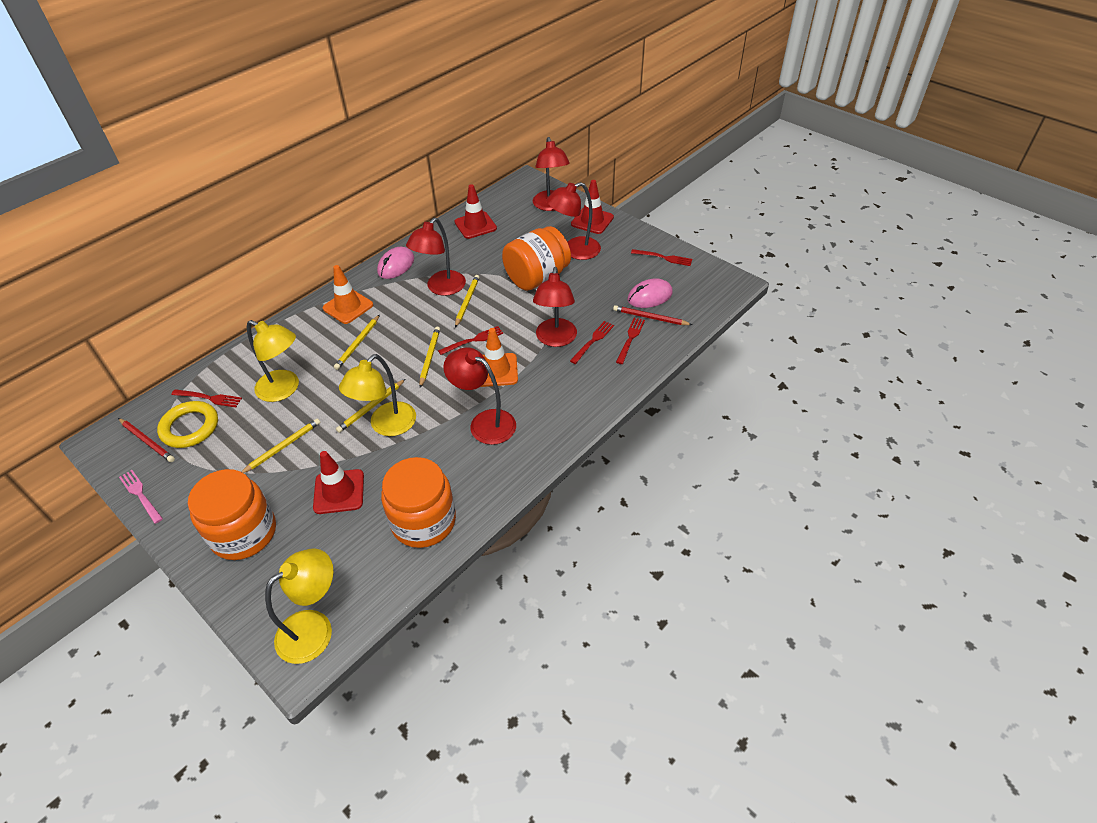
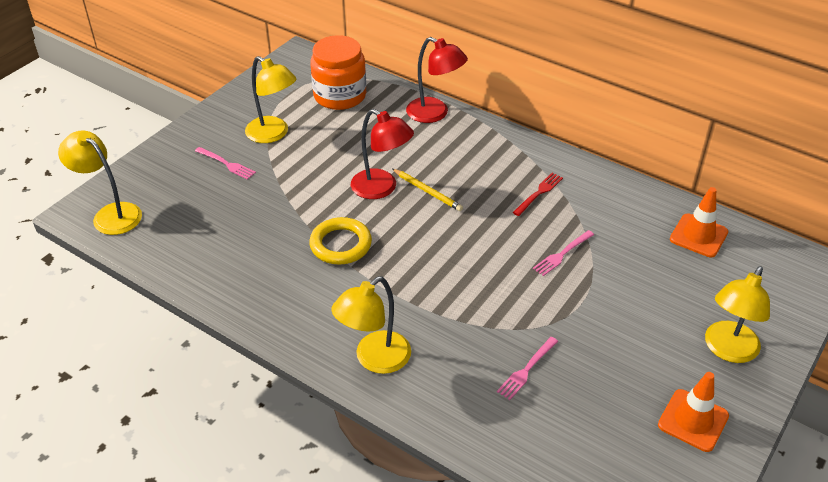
orange jar: 3 -> 1
pink fork: 1 -> 3
pink mouse: 2 -> 0
red fork: 5 -> 1
red lamp: 5 -> 2
red pencil: 2 -> 0
red traffic cone: 3 -> 0
yellow lamp: 3 -> 4
yellow pencil: 5 -> 1

